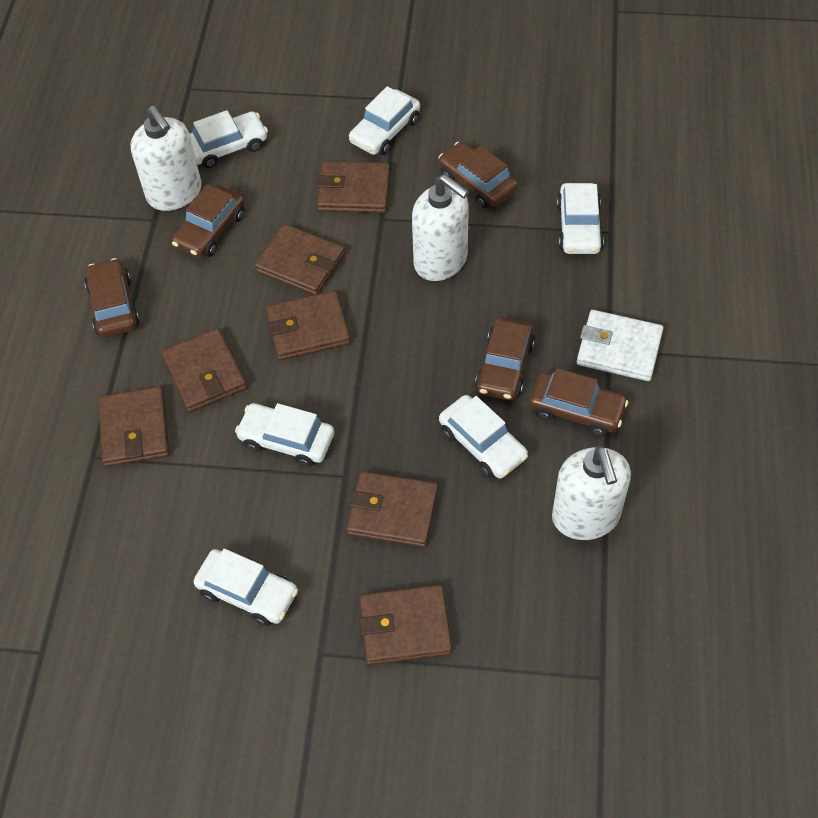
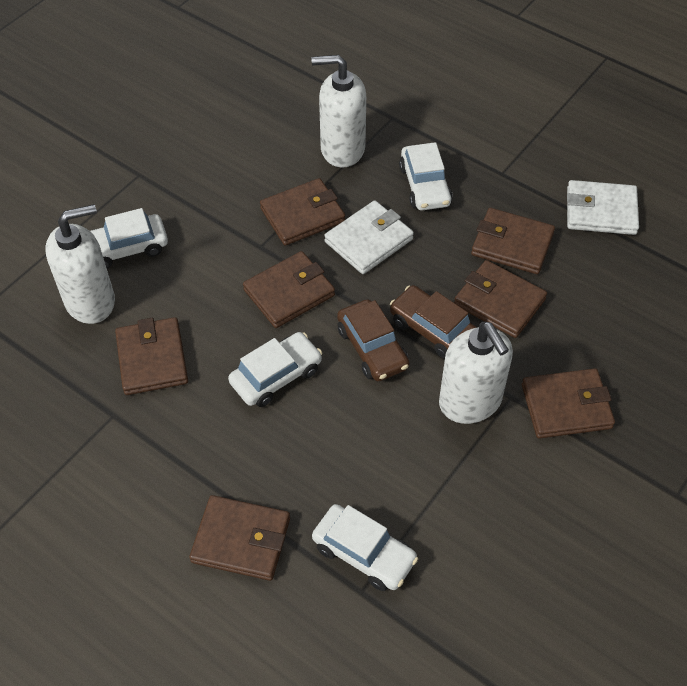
brown car: 5 -> 2
white car: 6 -> 4
white wallet: 1 -> 2

